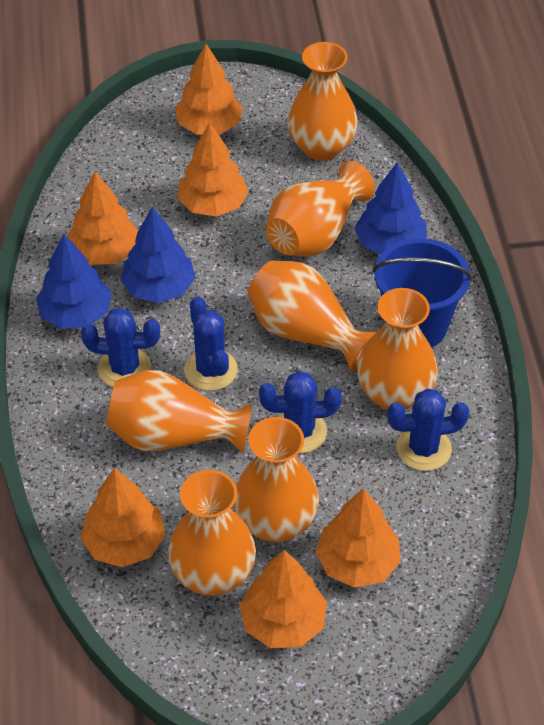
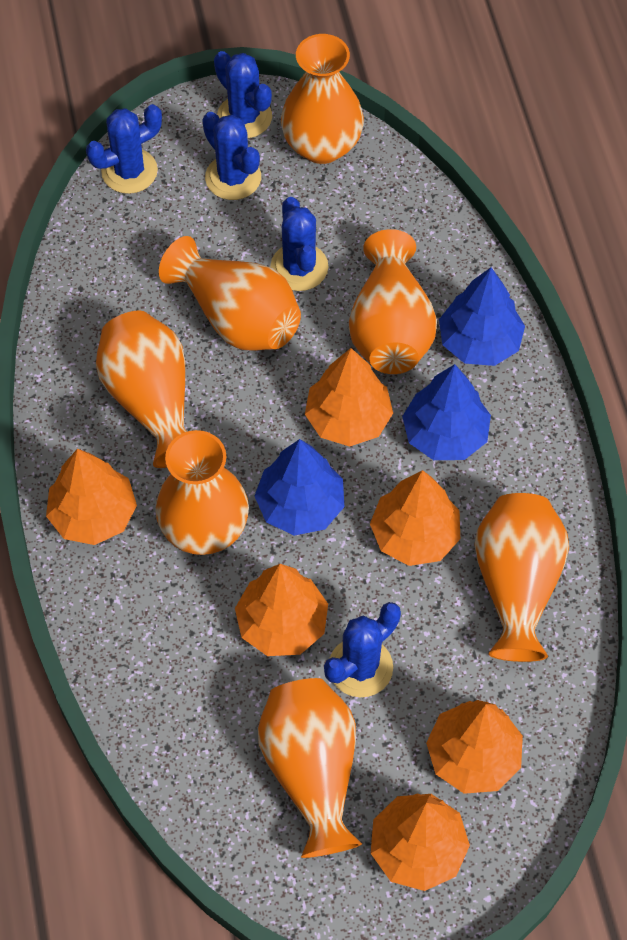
blue bucket: 1 -> 0
blue cactus: 4 -> 5

